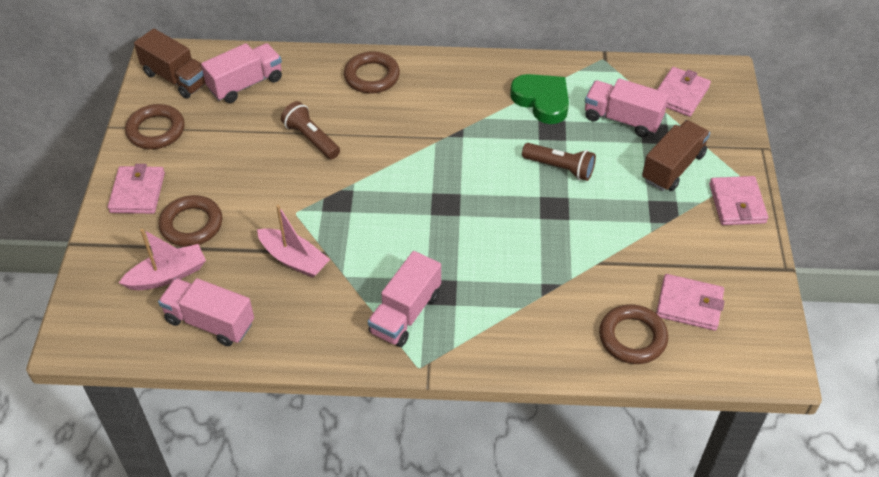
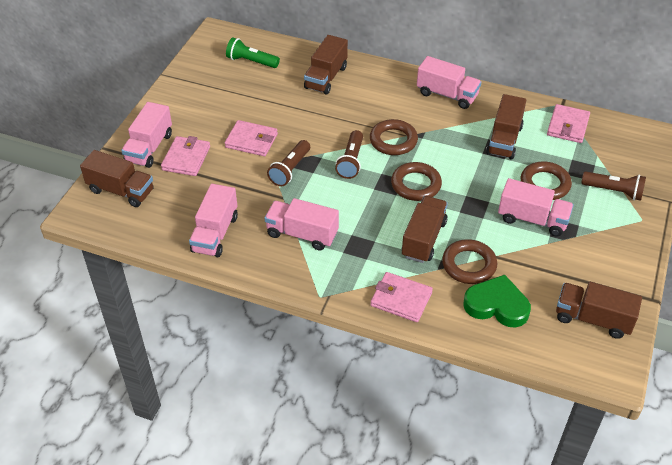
brown flashlight: 2 -> 3
brown truck: 2 -> 5
green flashlight: 0 -> 1
pink boat: 2 -> 0
pink truck: 4 -> 5

